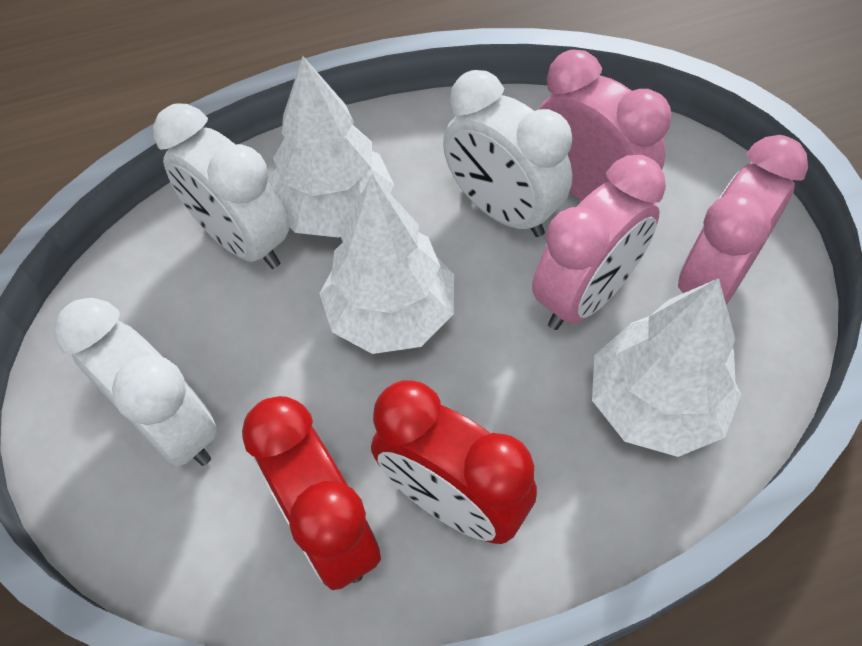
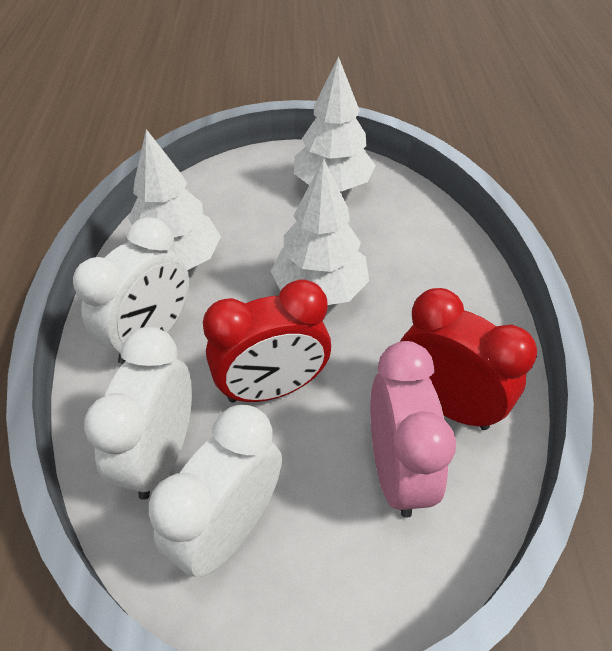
pink clock: 3 -> 1

